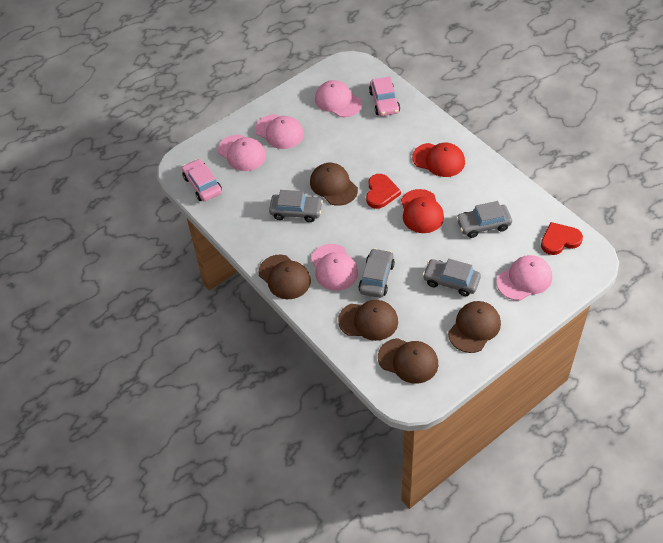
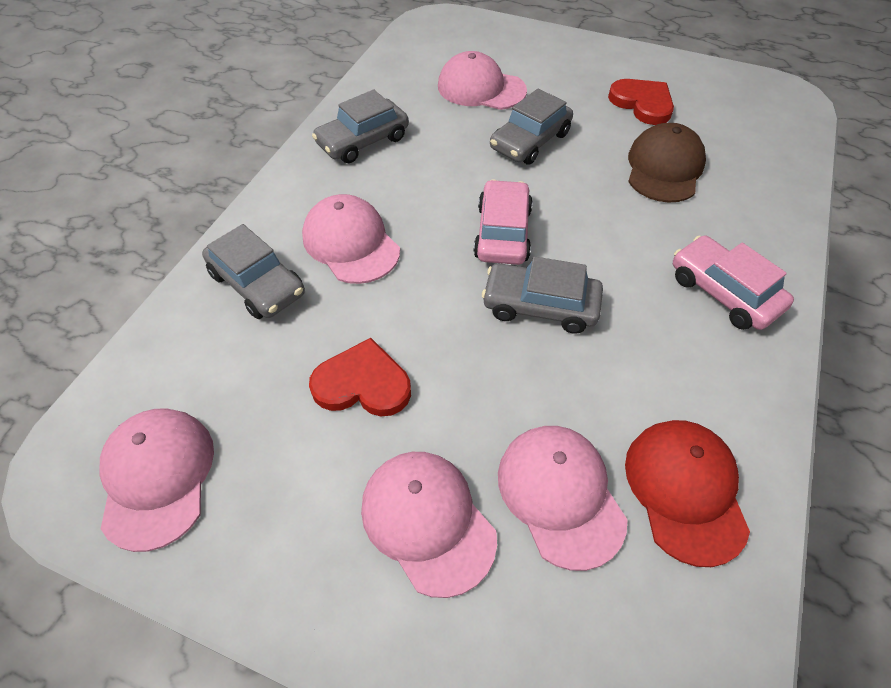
brown cap: 5 -> 1
red cap: 2 -> 1

